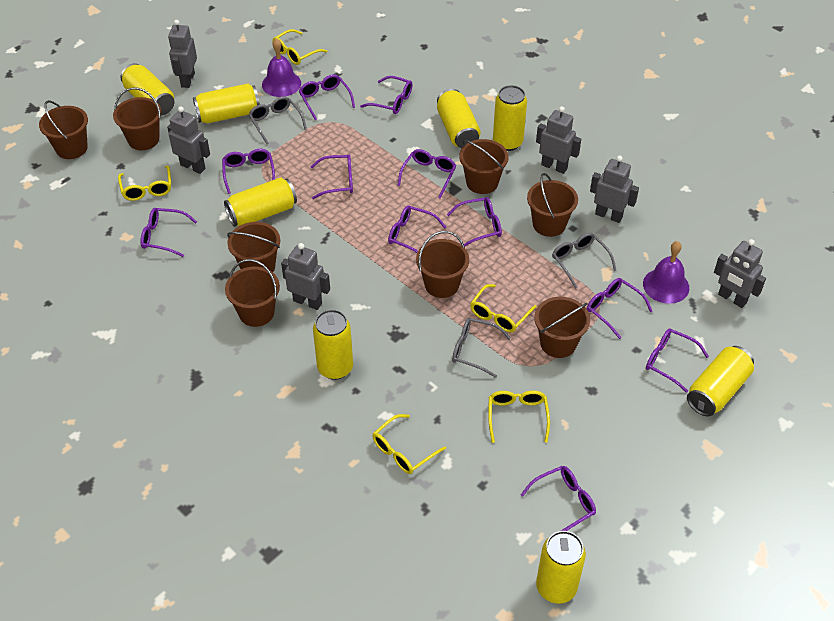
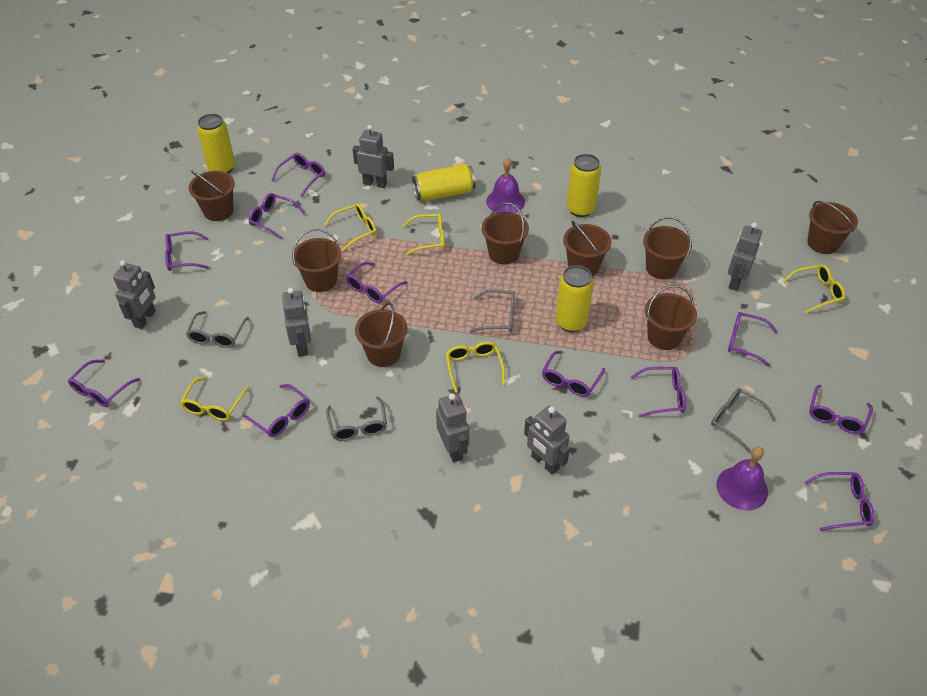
grey glasses: 3 -> 4
yellow can: 8 -> 4

